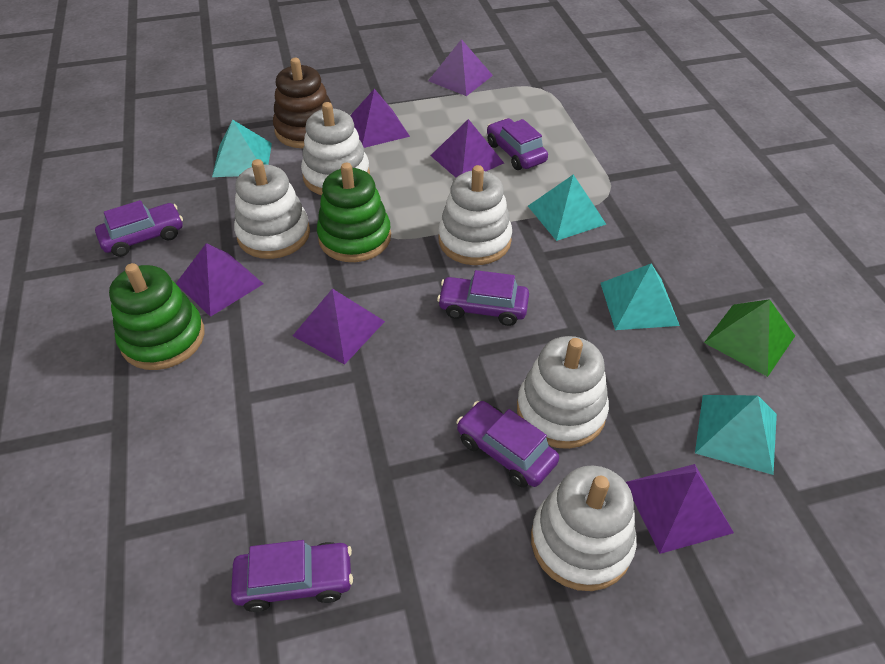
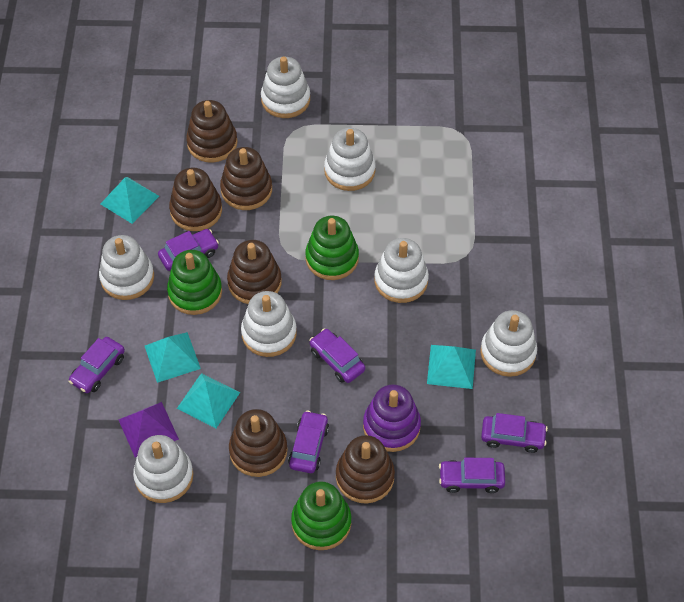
brown stacking toy: 1 -> 6
green pyramid: 1 -> 0
green stacking toy: 2 -> 3
purple car: 5 -> 6
purple pyramid: 6 -> 1
purple stacking toy: 0 -> 1
white stacking toy: 5 -> 7

